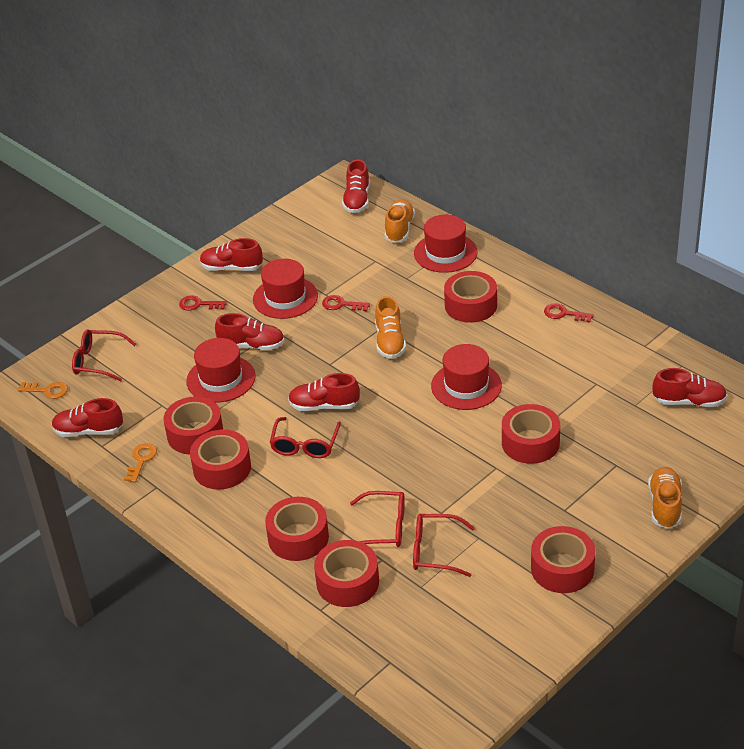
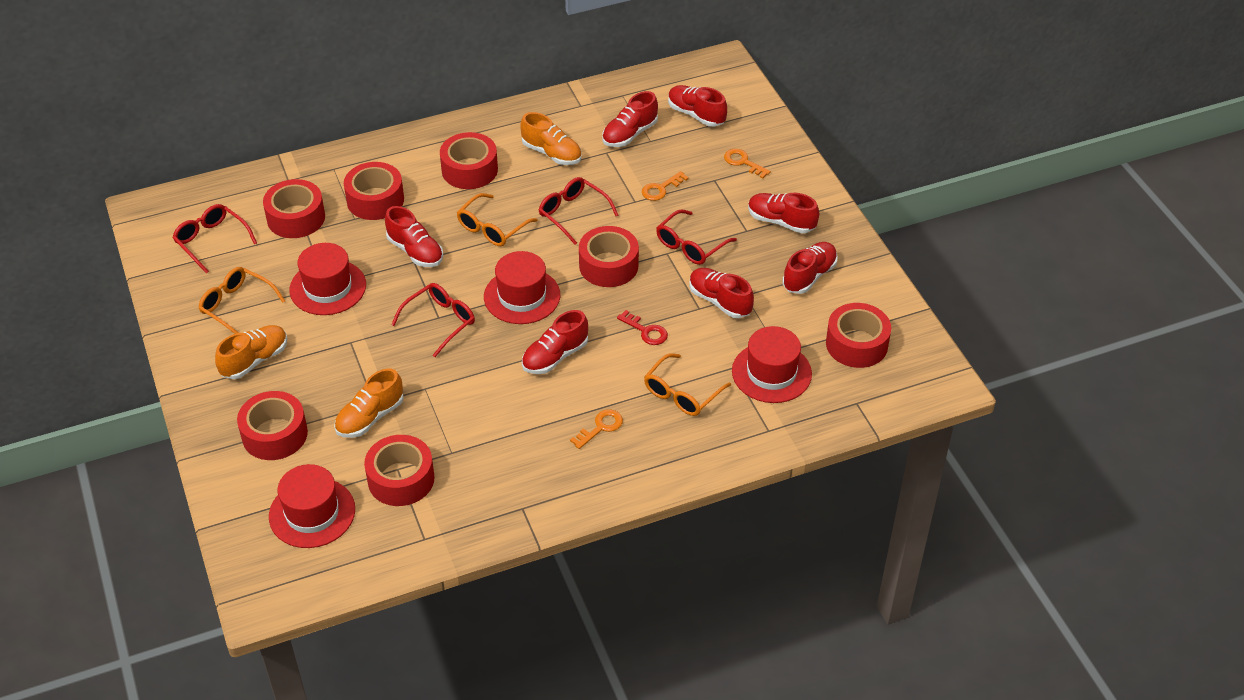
orange glasses: 0 -> 3
orange key: 2 -> 3
red key: 3 -> 1
red shoe: 6 -> 7

